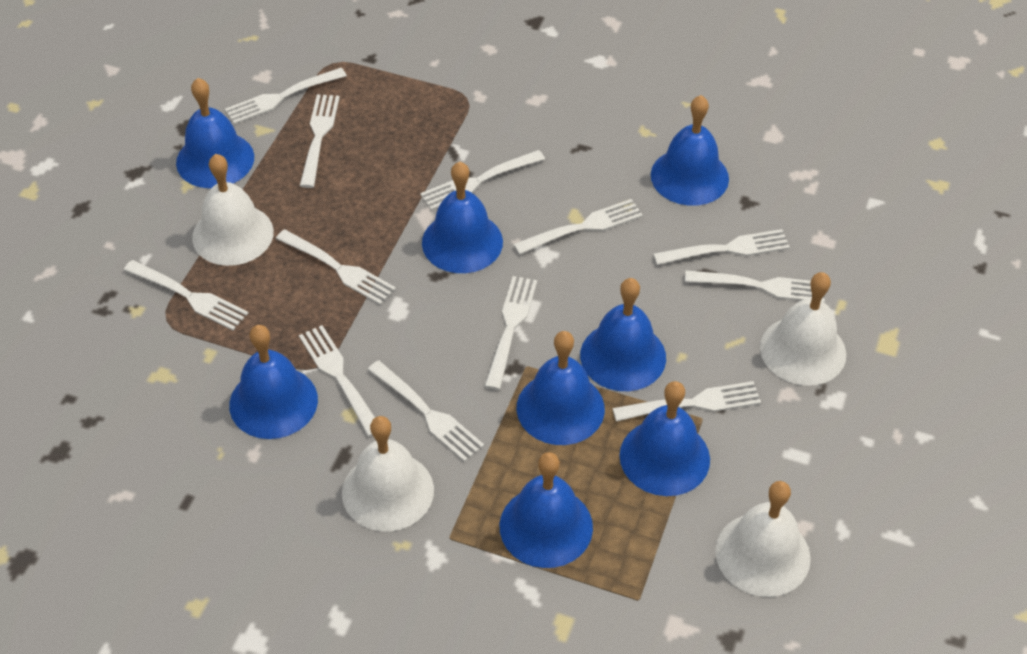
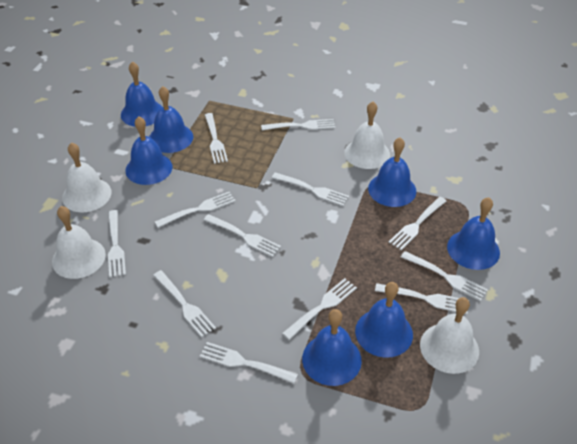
blue bell: 8 -> 7

